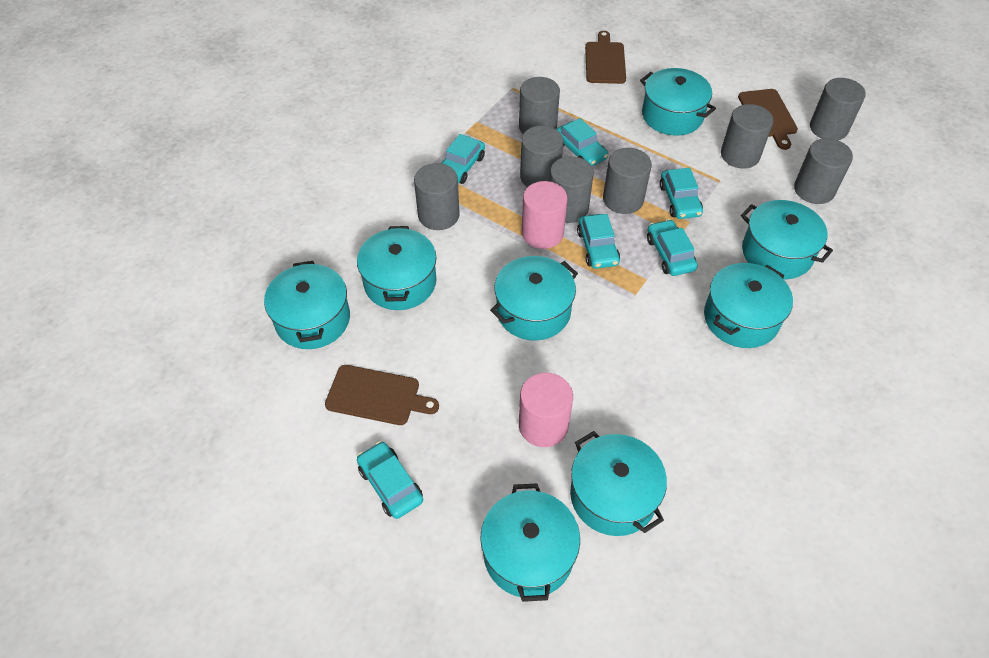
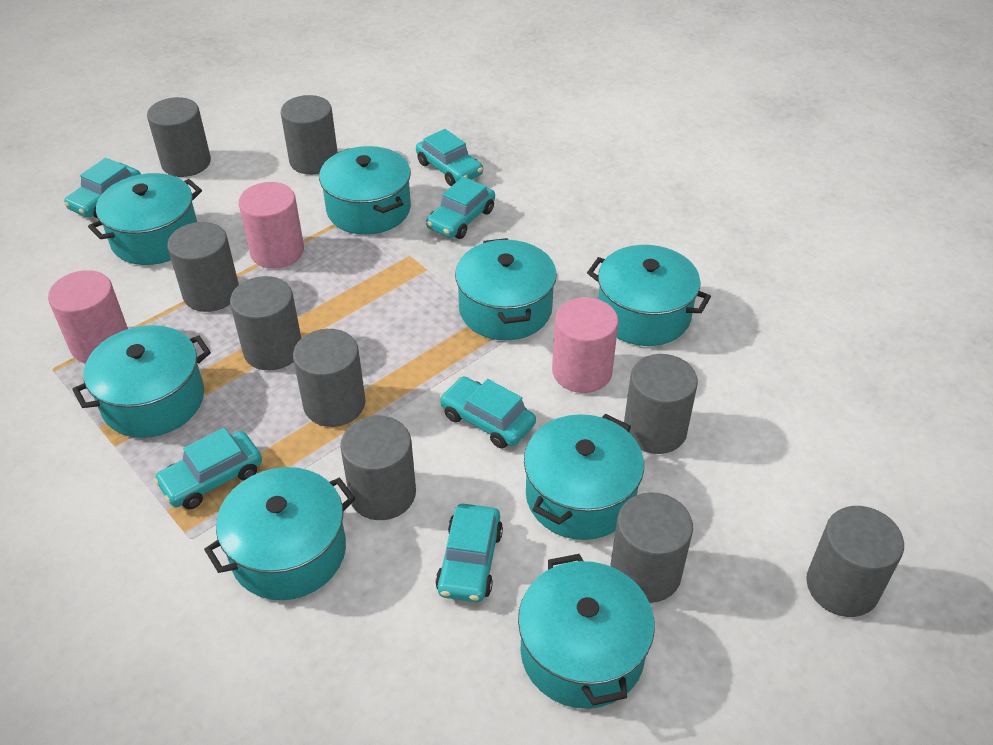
brown cutting board: 3 -> 0
grey cylinder: 8 -> 9
pink cylinder: 2 -> 3

